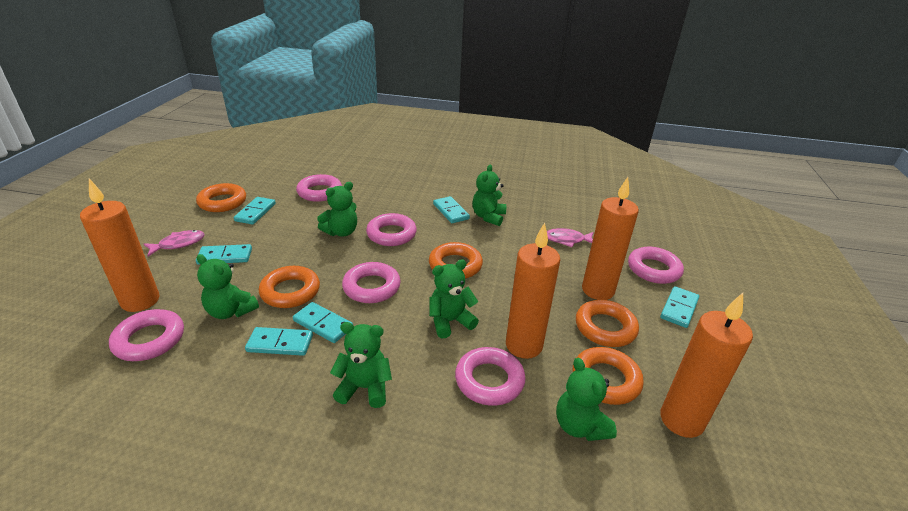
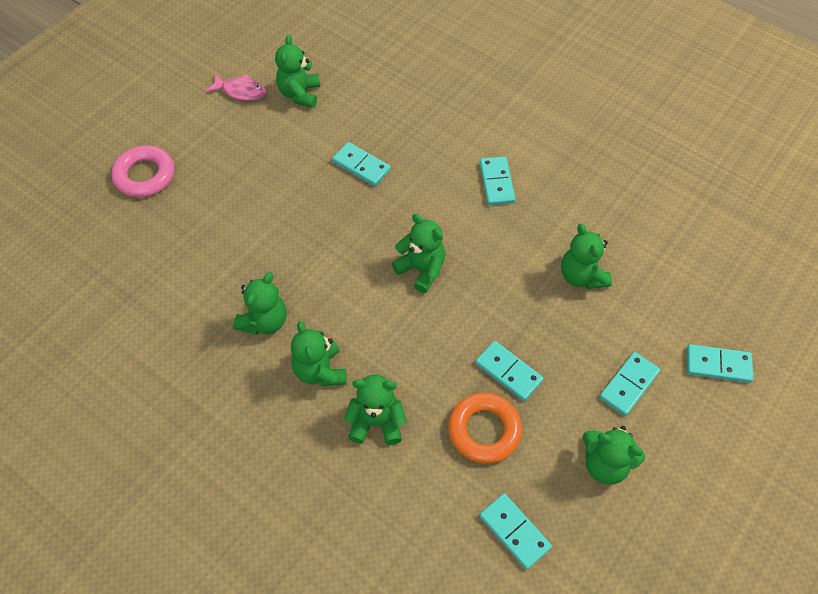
green teddy bear: 6 -> 7
orange candle: 4 -> 0
orange ring: 5 -> 1
pink fish: 2 -> 1
pink ring: 6 -> 1

